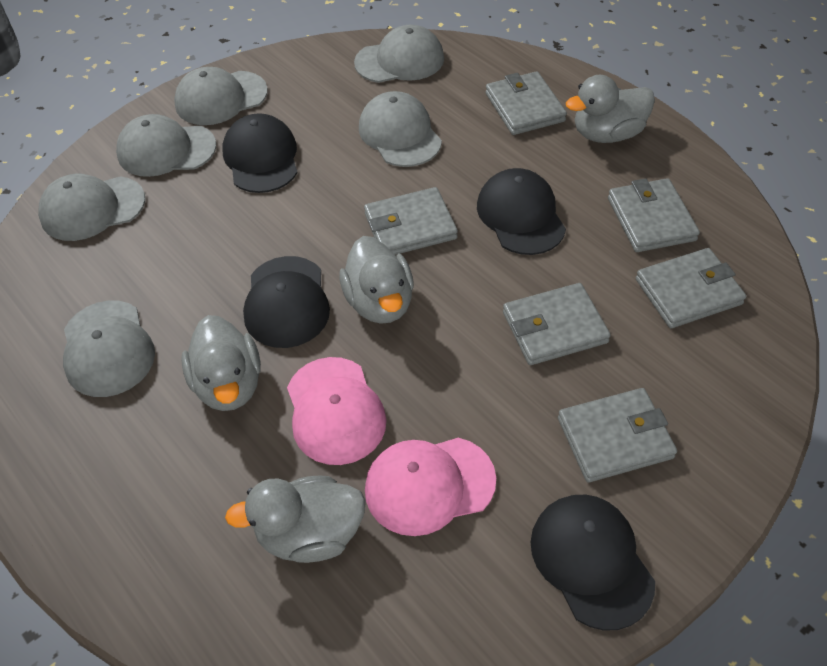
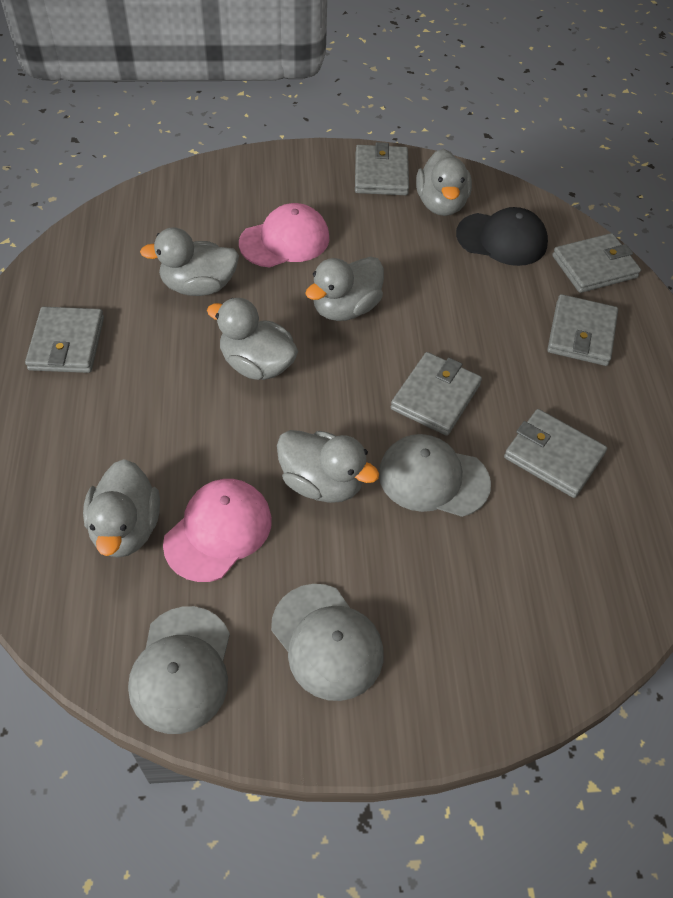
black cap: 4 -> 1
grey cap: 6 -> 3
grey duck: 4 -> 6

